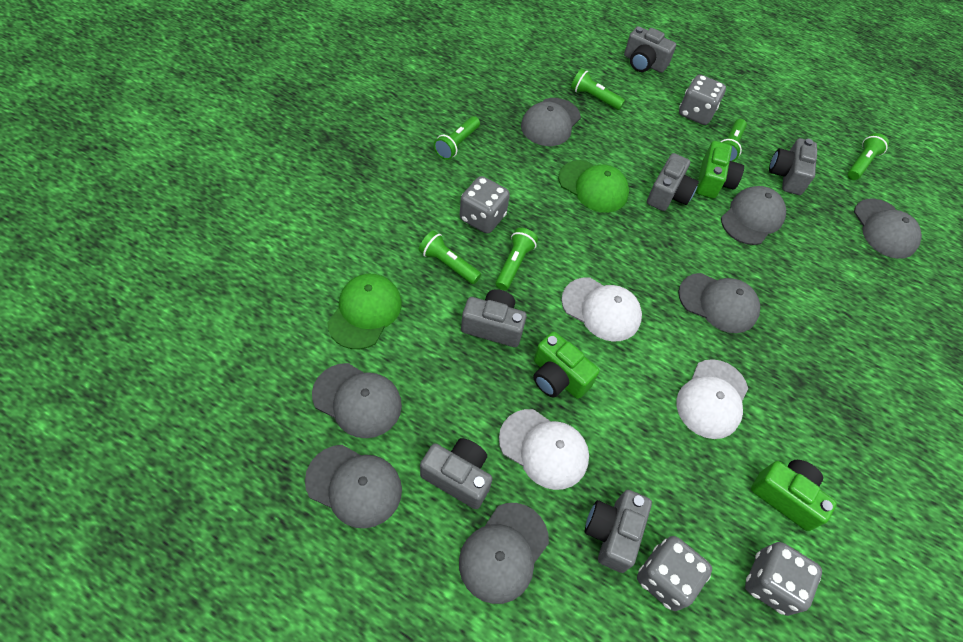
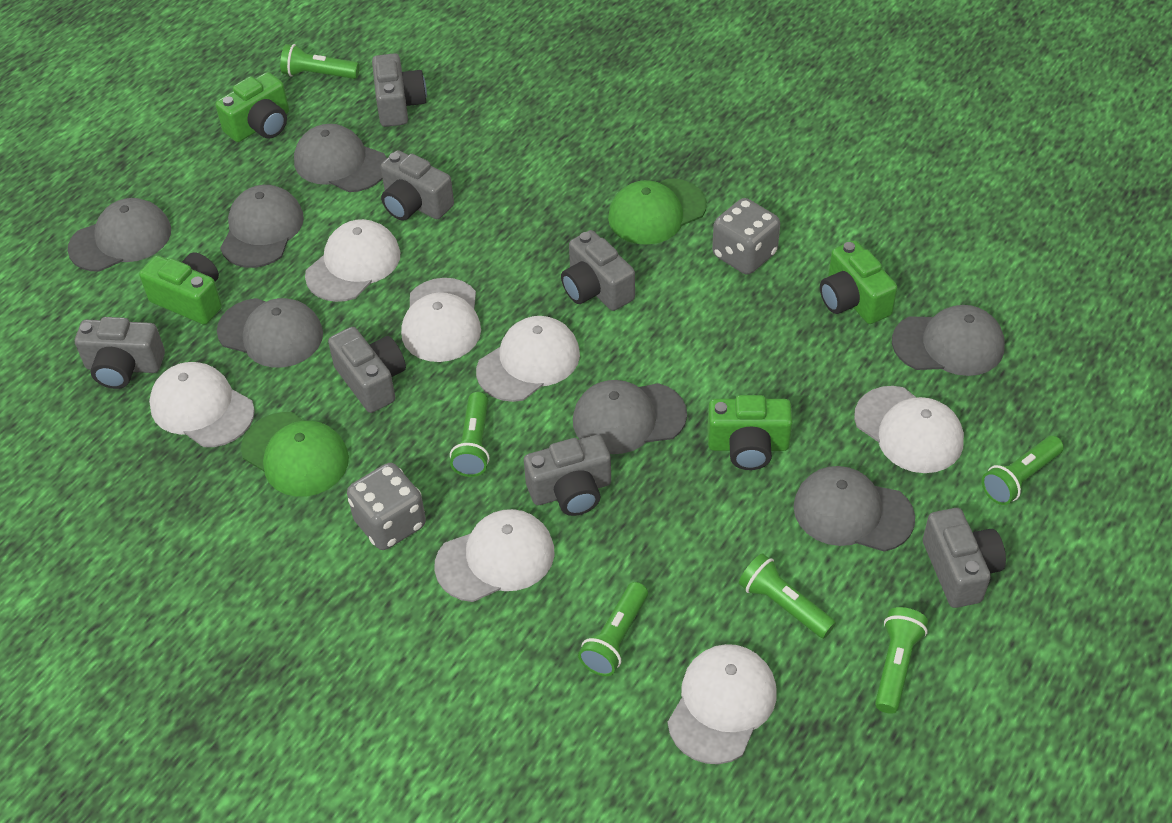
green camera: 3 -> 4
grey camera: 6 -> 7
grey dice: 4 -> 2
white cap: 3 -> 7

